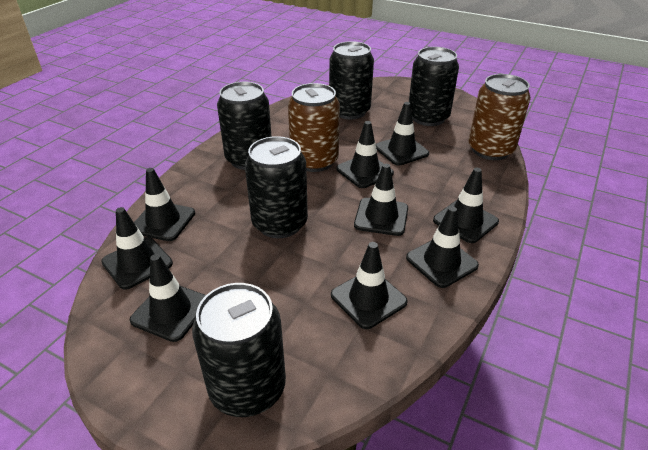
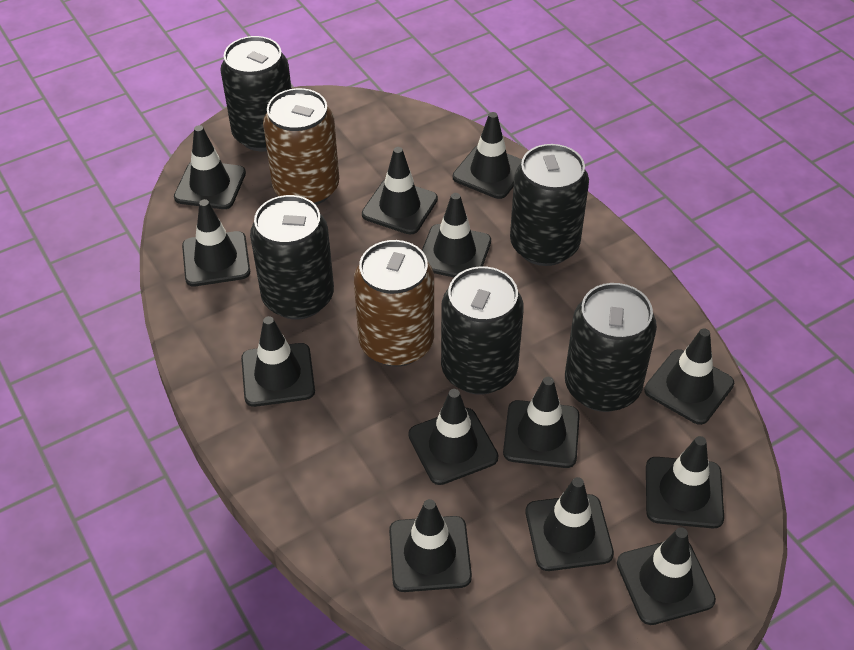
black traffic cone: 9 -> 13

